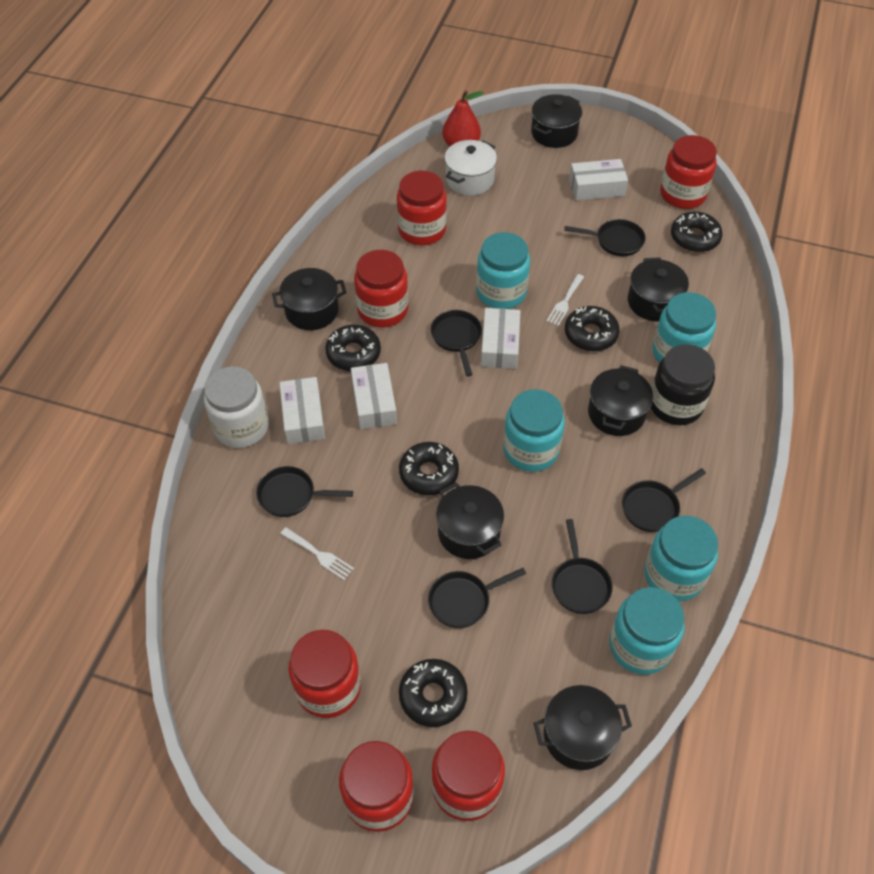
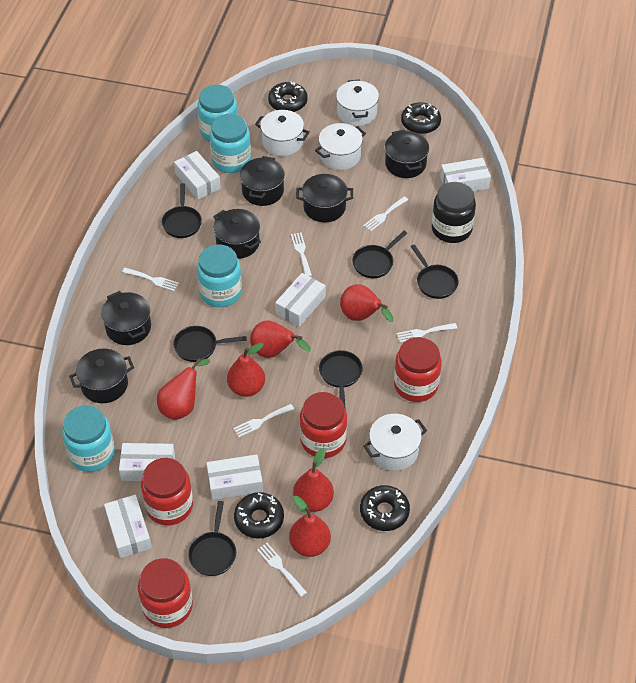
black donut: 5 -> 4
red jar: 6 -> 4
red pear: 1 -> 6
turquoise jar: 5 -> 4
white box: 4 -> 6
white fork: 2 -> 6
white jar: 1 -> 0
white pot: 1 -> 4

